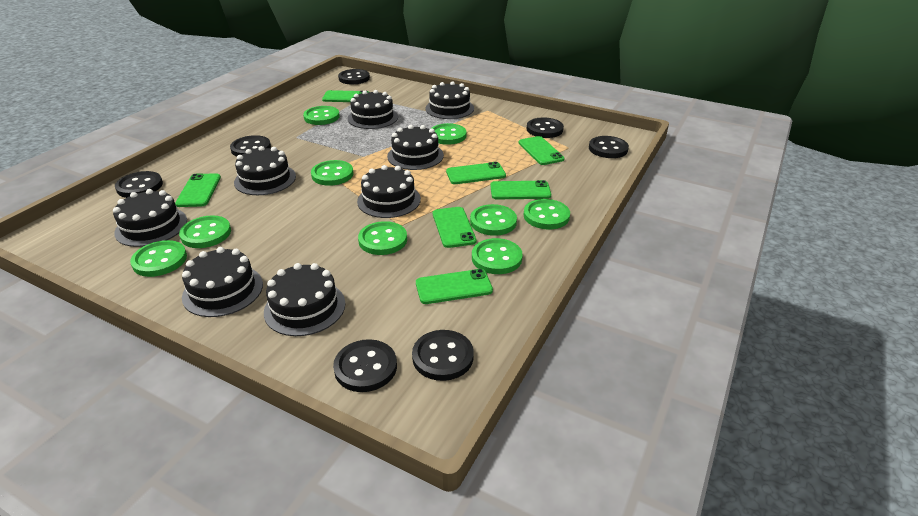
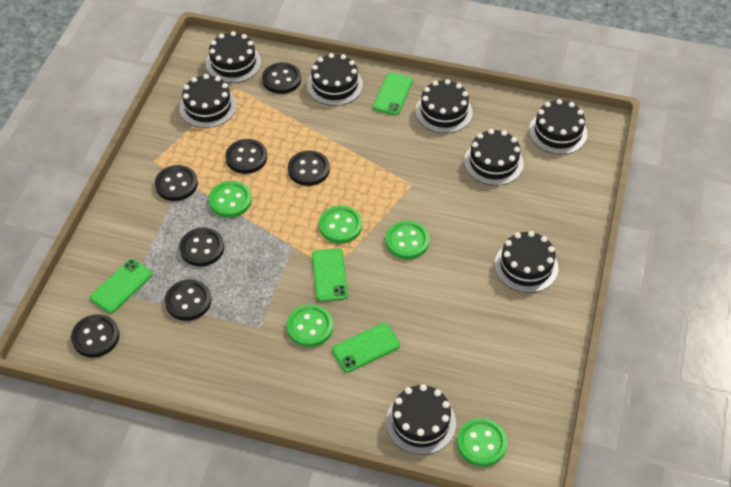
green button: 9 -> 5
green phone: 7 -> 4

